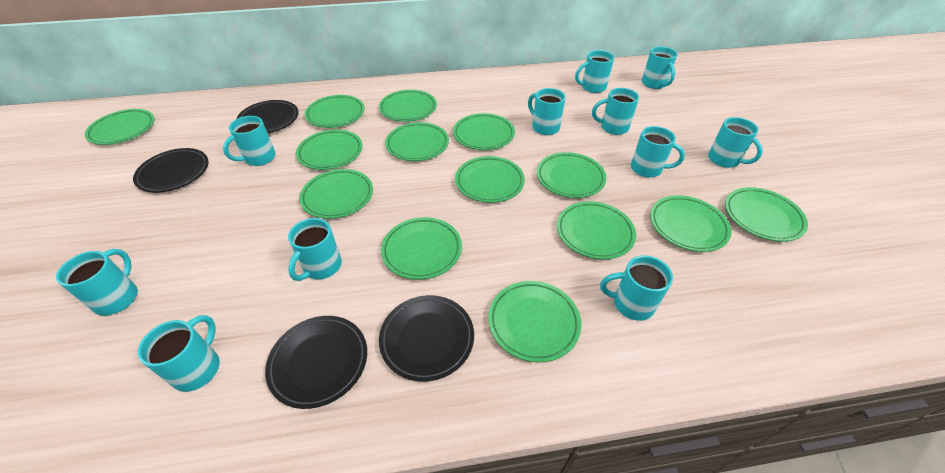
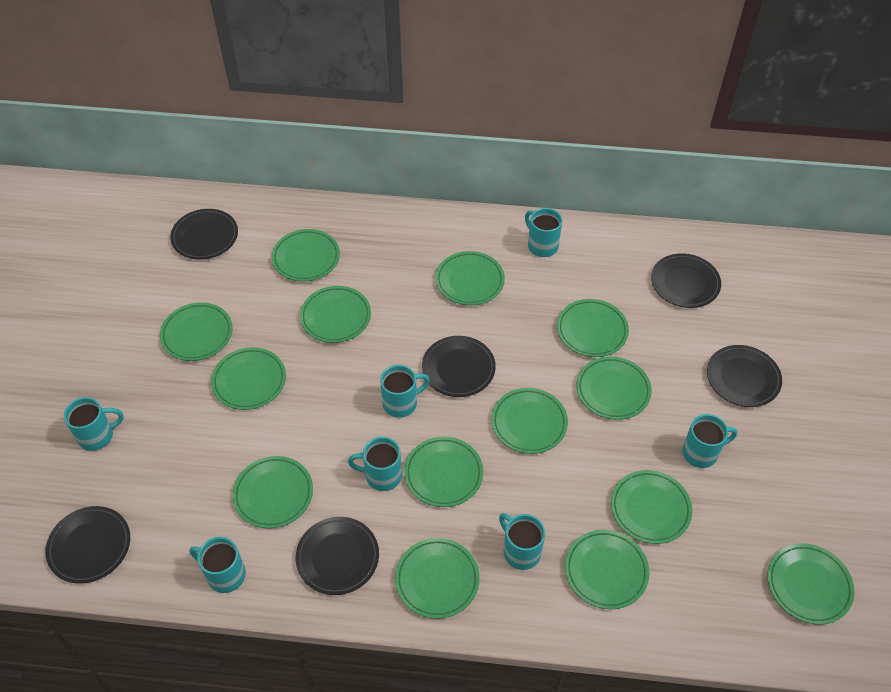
black plate: 4 -> 6
turquoise mug: 11 -> 7

